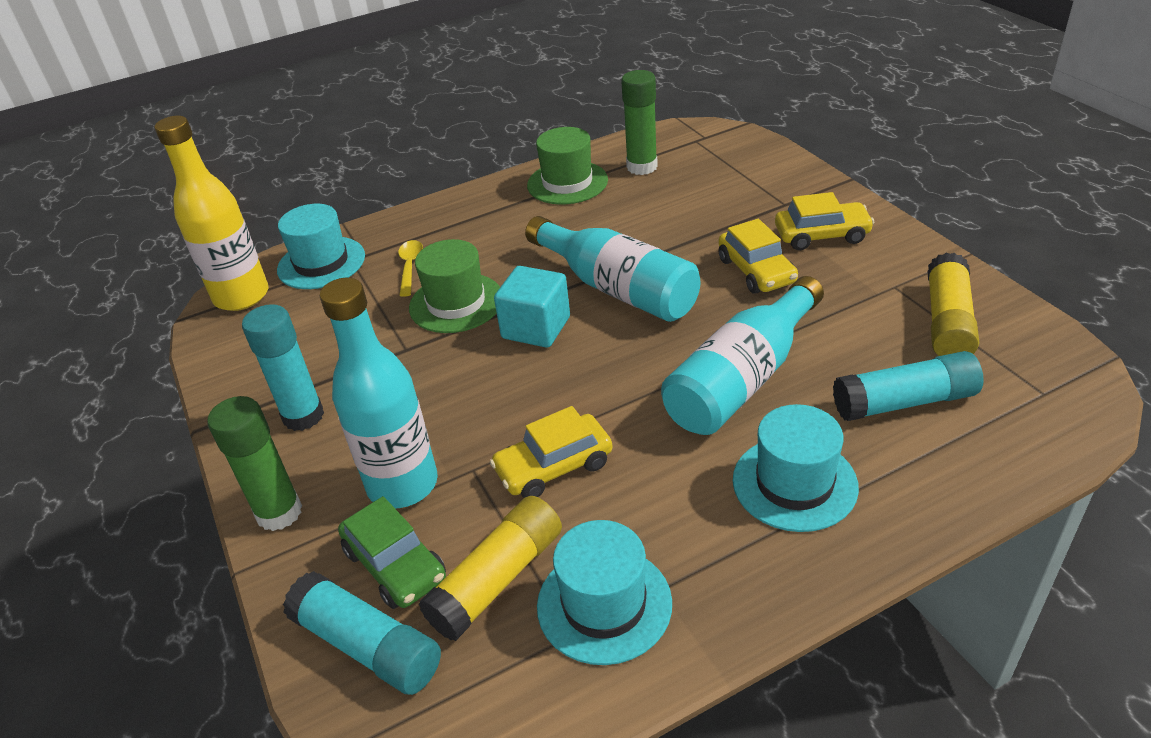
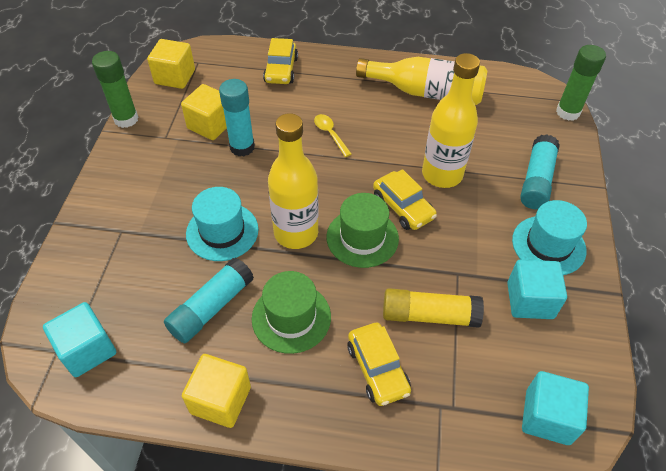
green car: 1 -> 0
turquoise bottle: 3 -> 0
turquoise cube: 1 -> 3
turquoise hat: 3 -> 2
yellow bottle: 1 -> 3
yellow cube: 0 -> 3
yellow glue stick: 2 -> 1

